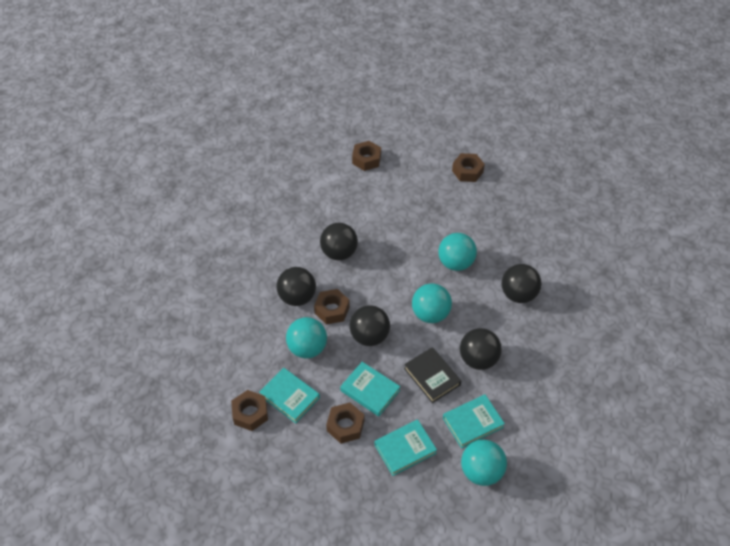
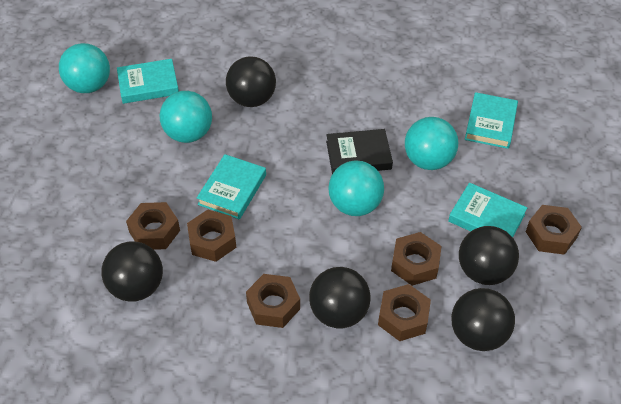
brown nut: 5 -> 6

